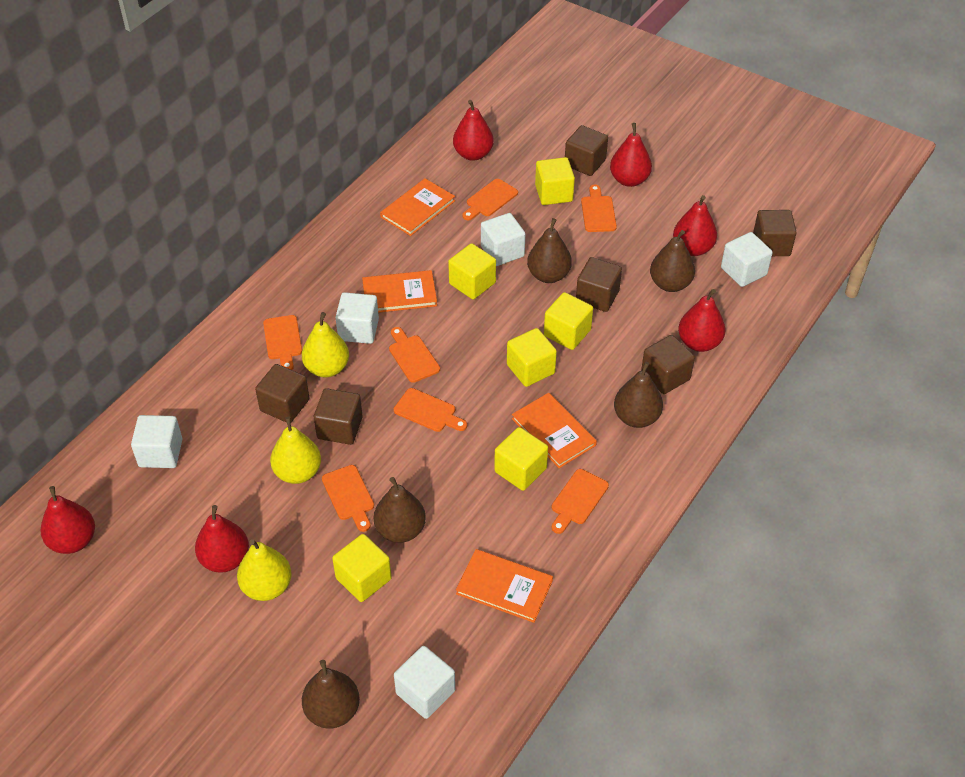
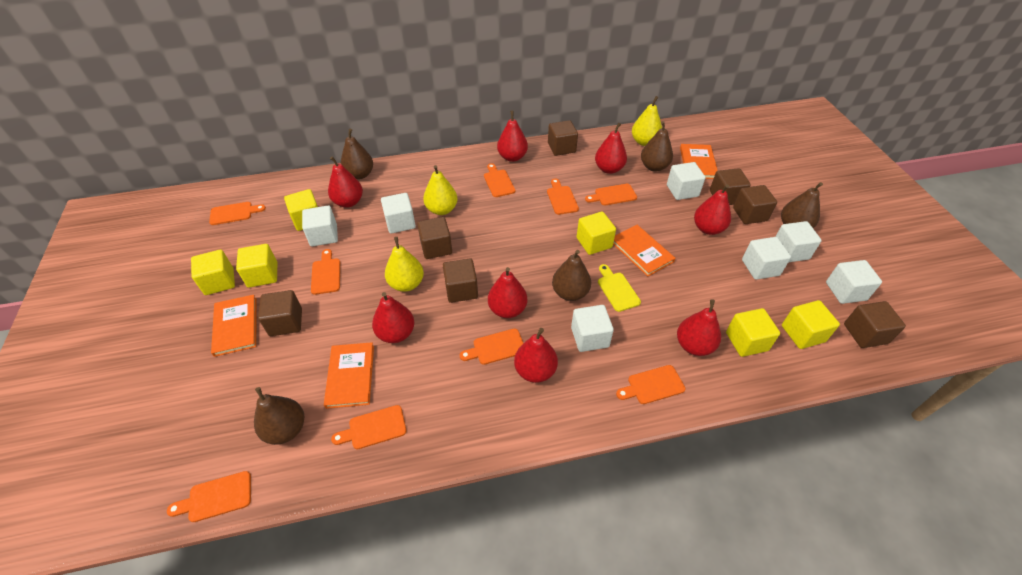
brown cube: 6 -> 7
orange cutting board: 7 -> 9
red pear: 6 -> 8
white cube: 5 -> 7
yellow cutting board: 0 -> 1

